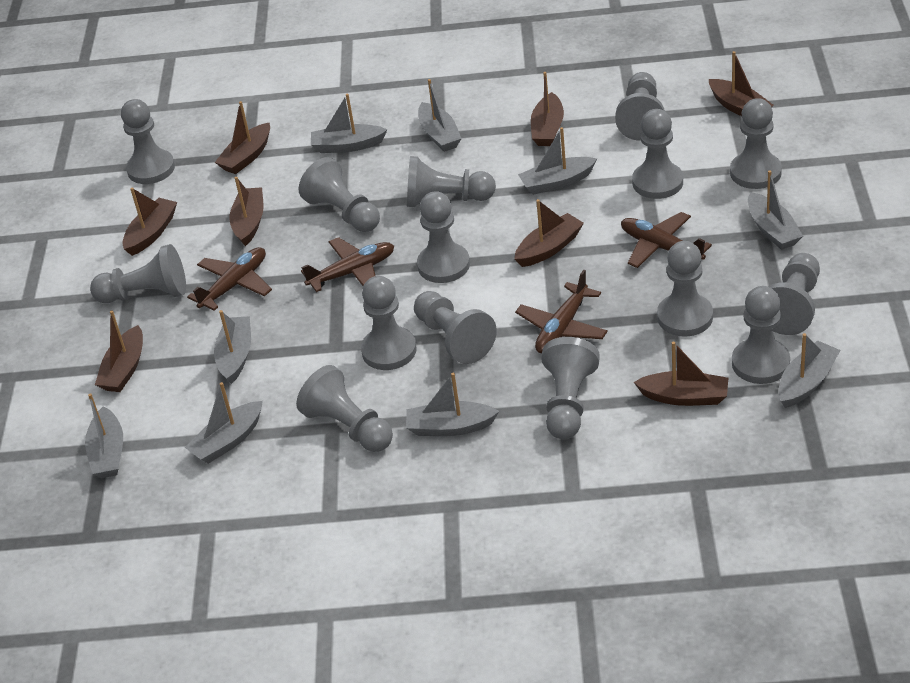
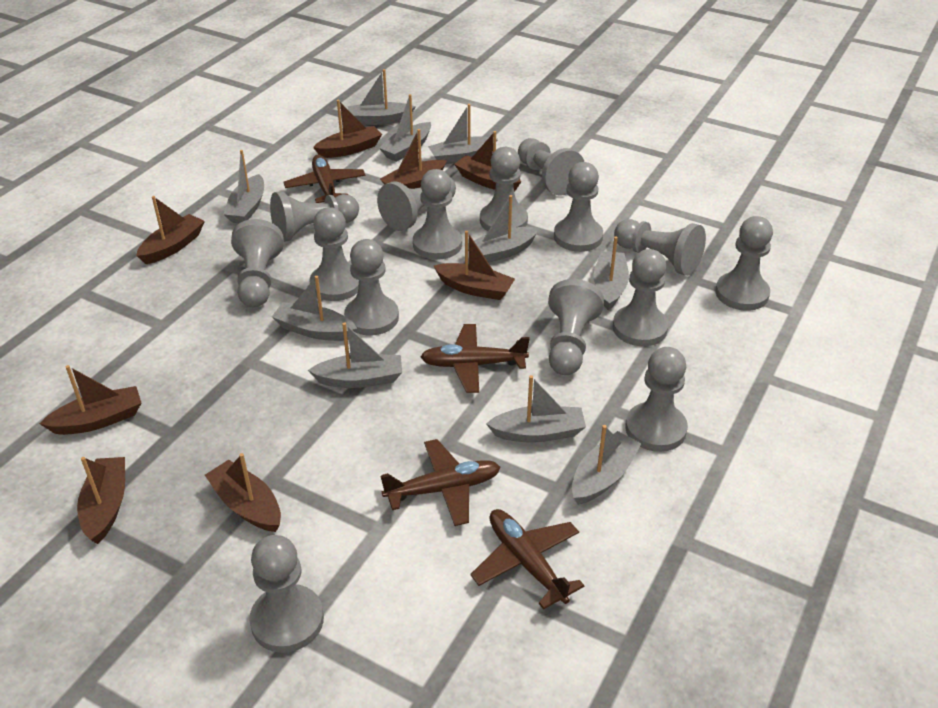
grey boat: 9 -> 10

